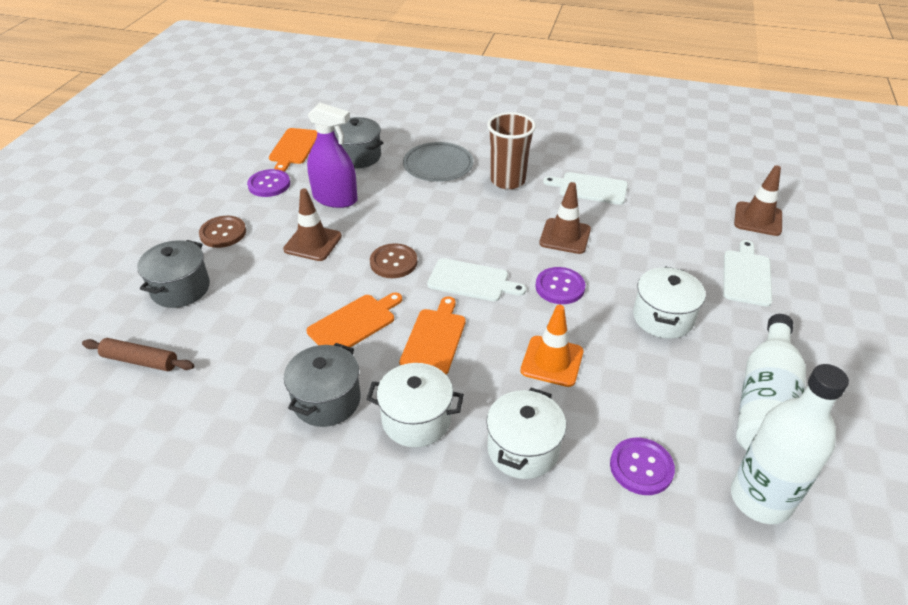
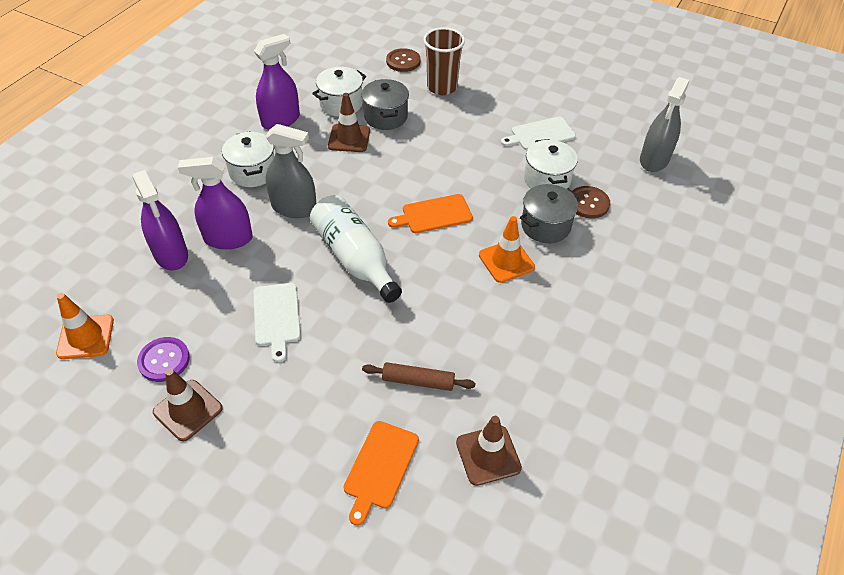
grey plate: 1 -> 0
grey pot: 3 -> 2
grey spray bottle: 0 -> 2
orange cutting board: 3 -> 2
orange traffic cone: 1 -> 2
purple button: 3 -> 1
purple spray bottle: 1 -> 3
white bottle: 2 -> 1
white cutting board: 3 -> 2

